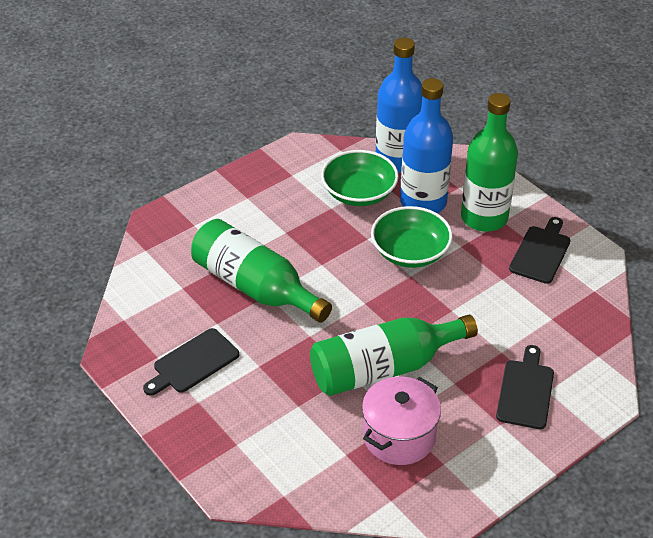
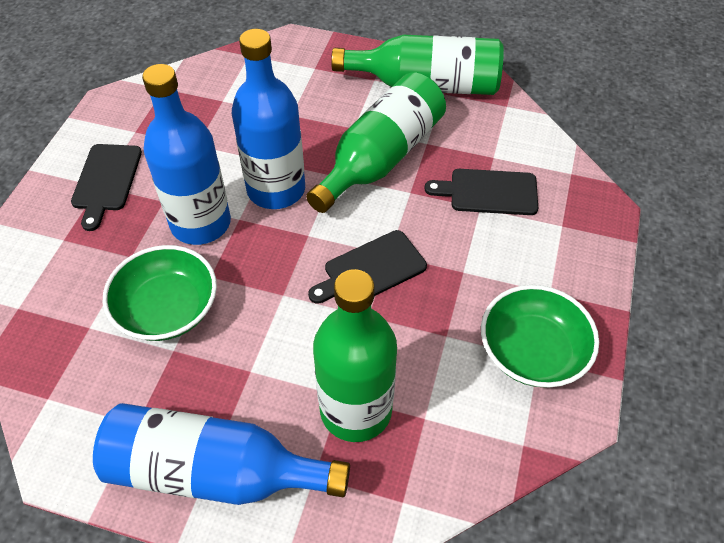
blue bottle: 2 -> 3
pink pot: 1 -> 0

